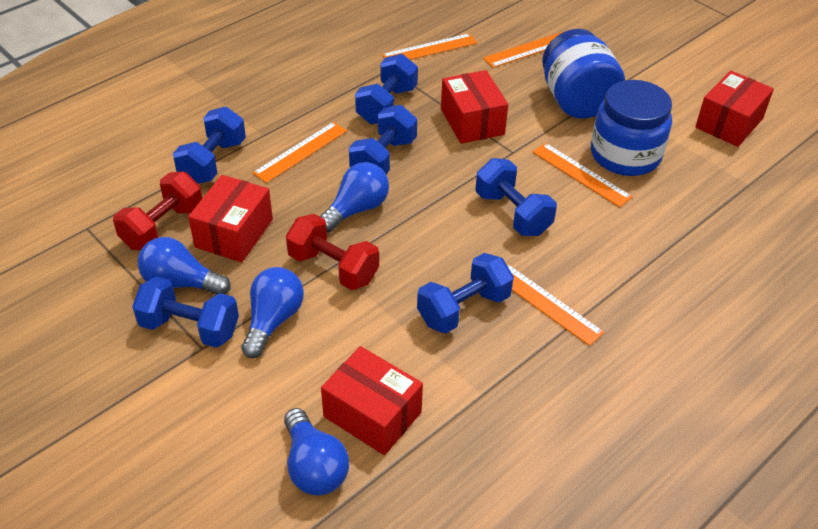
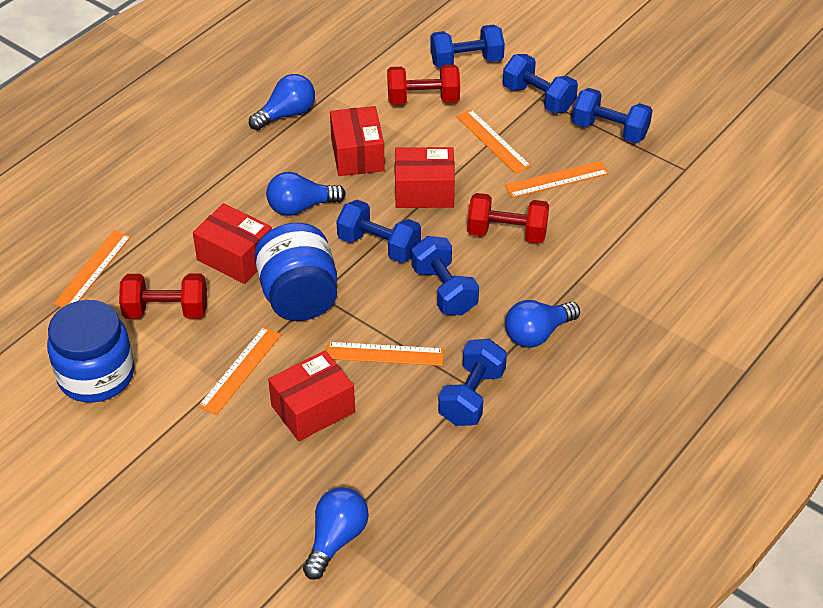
red dumbbell: 2 -> 3

